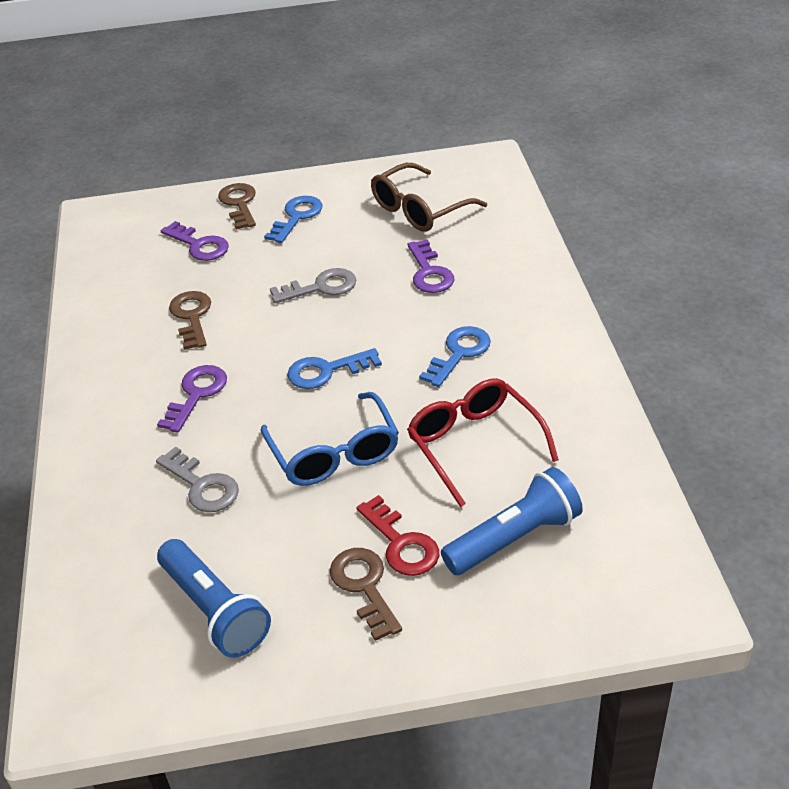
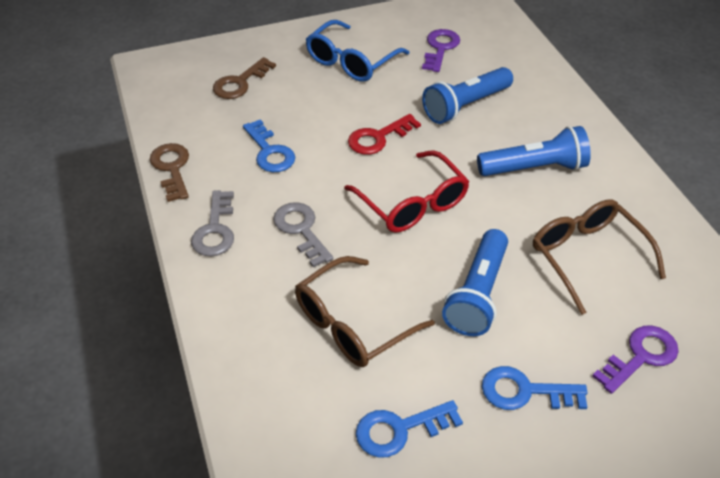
blue flashlight: 2 -> 3
brown glasses: 1 -> 2
brown key: 3 -> 2
purple key: 3 -> 2

